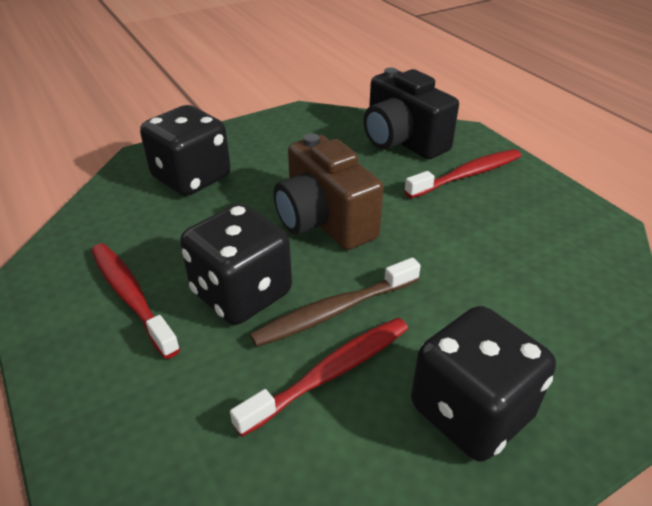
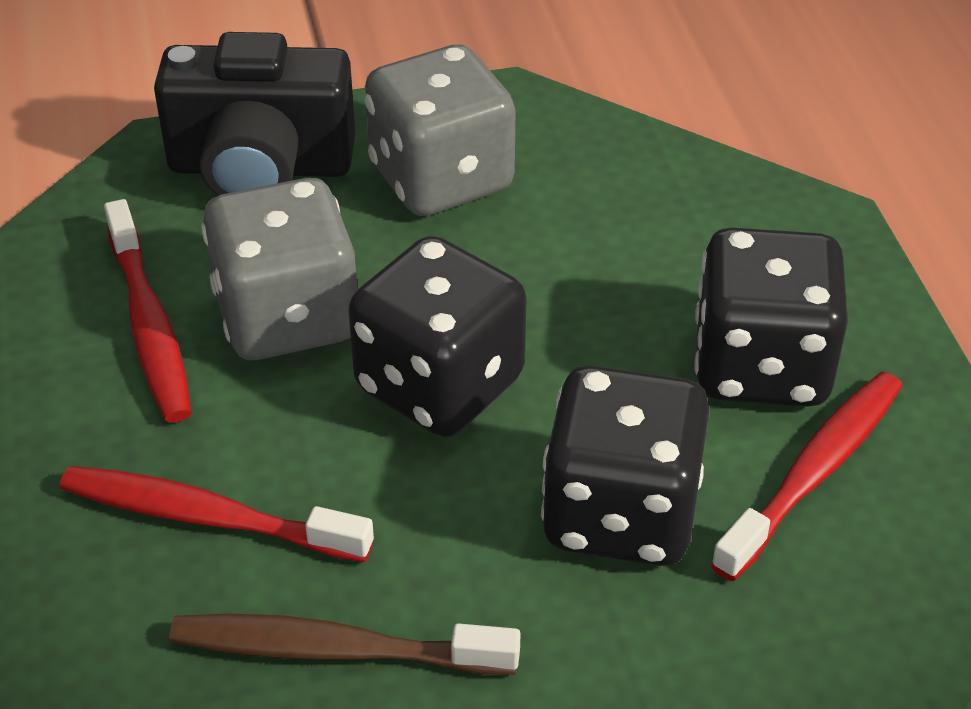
brown camera: 1 -> 0
grey dice: 0 -> 2

